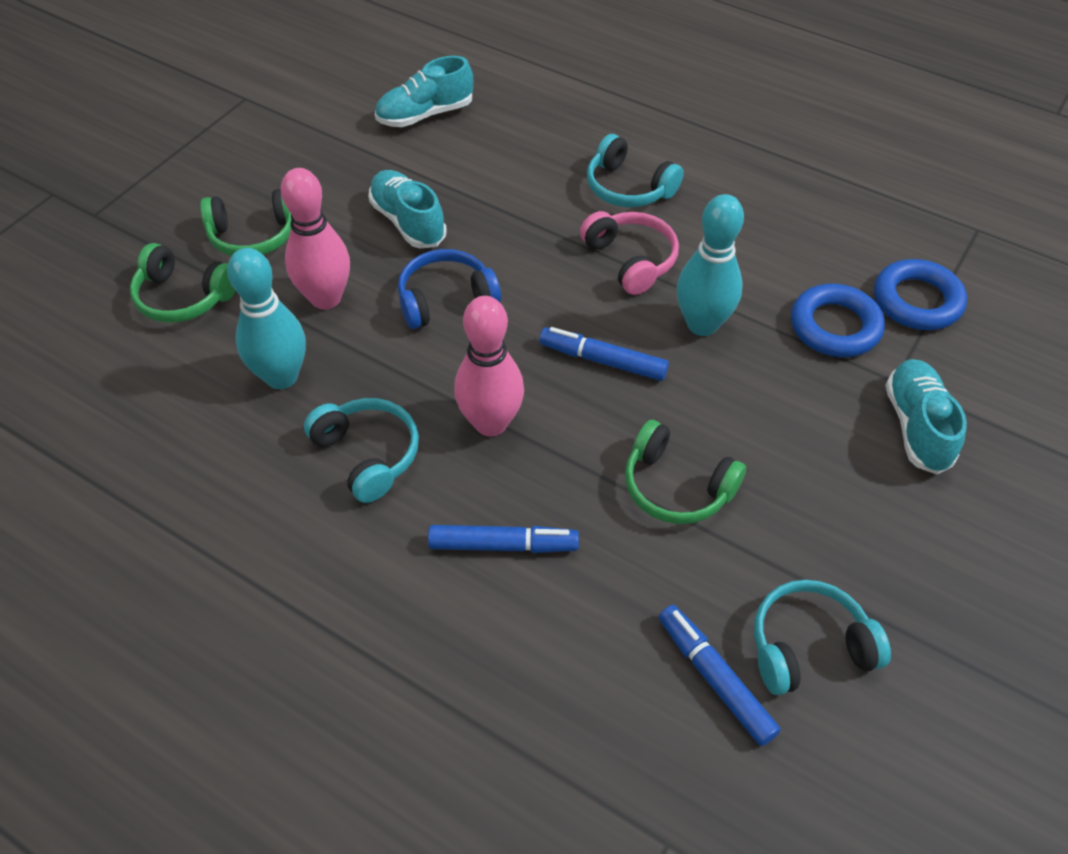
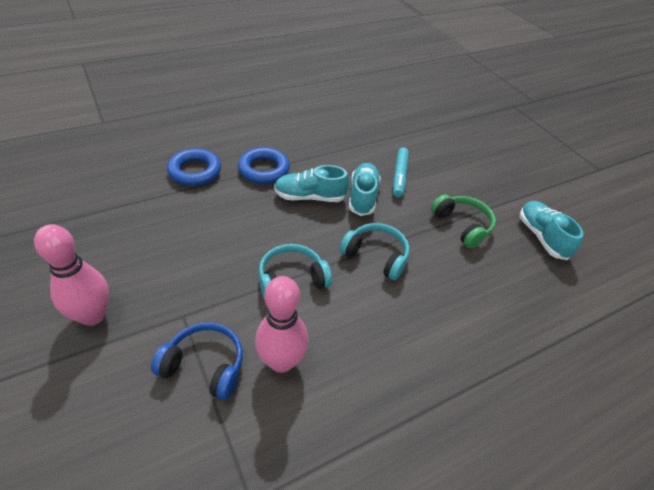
blue marker: 3 -> 0
green headphones: 3 -> 1
pink headphones: 1 -> 0
turquoise bowling pin: 2 -> 0
turquoise headphones: 3 -> 2
turquoise marker: 0 -> 1

